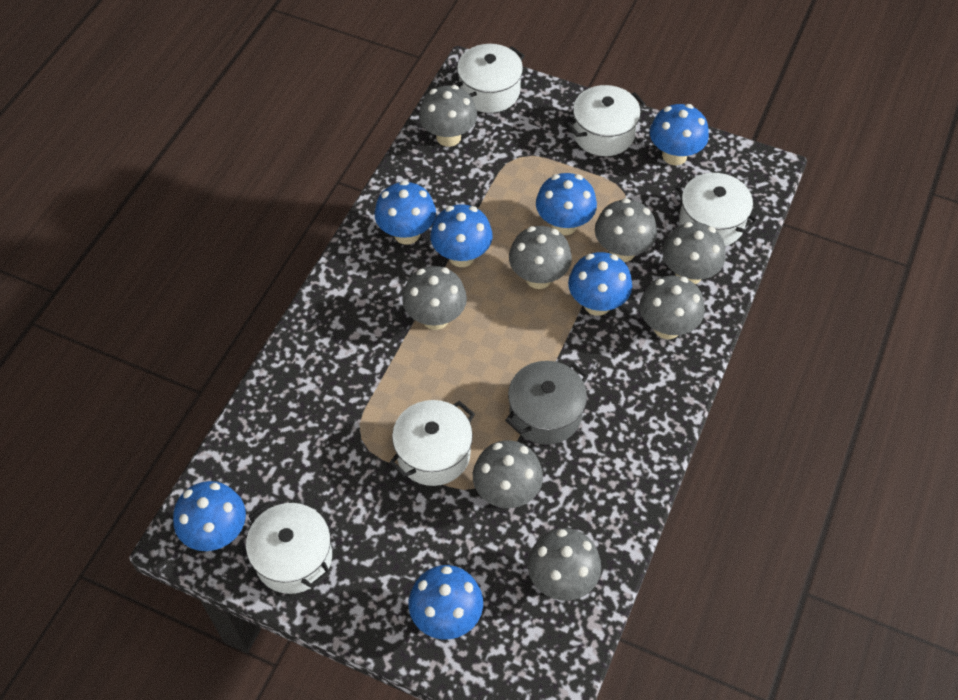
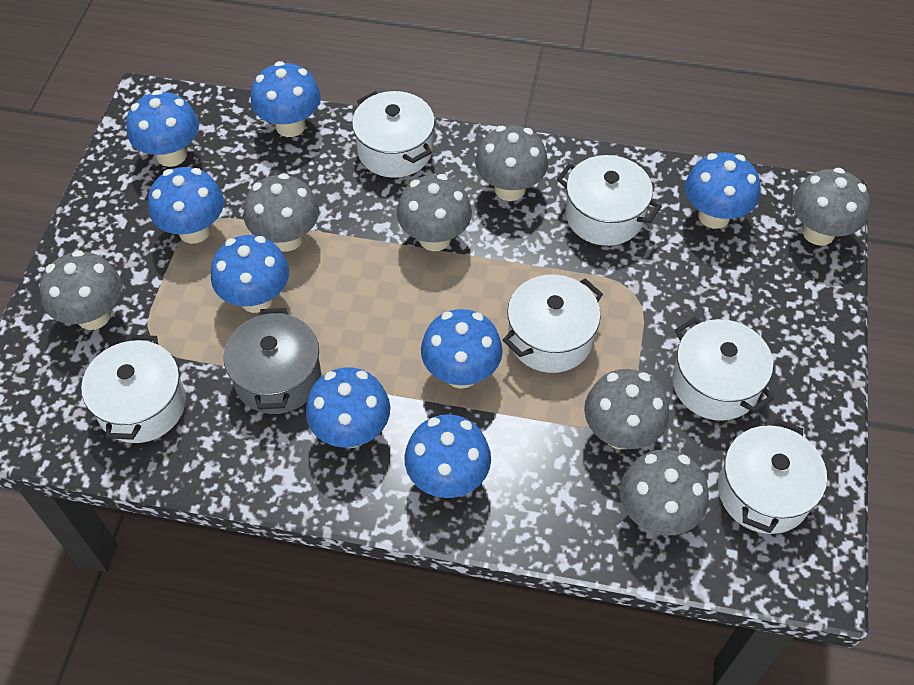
blue mushroom: 7 -> 8
grey mushroom: 8 -> 7
white pot: 5 -> 6

